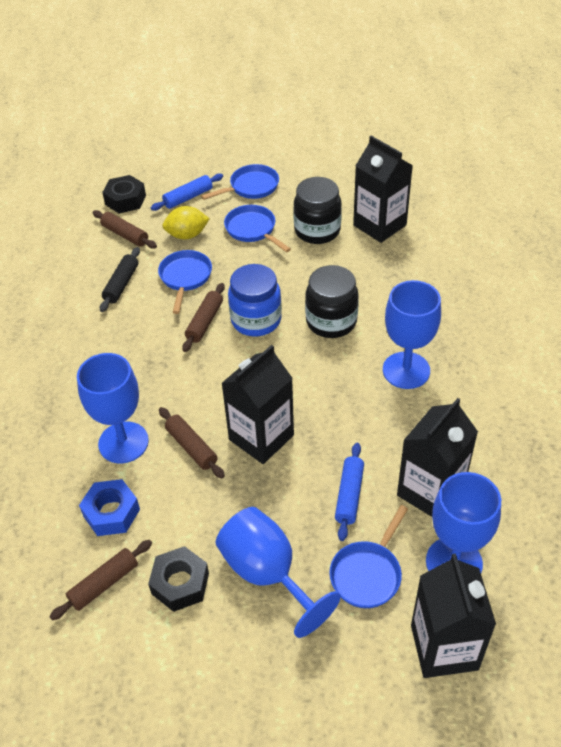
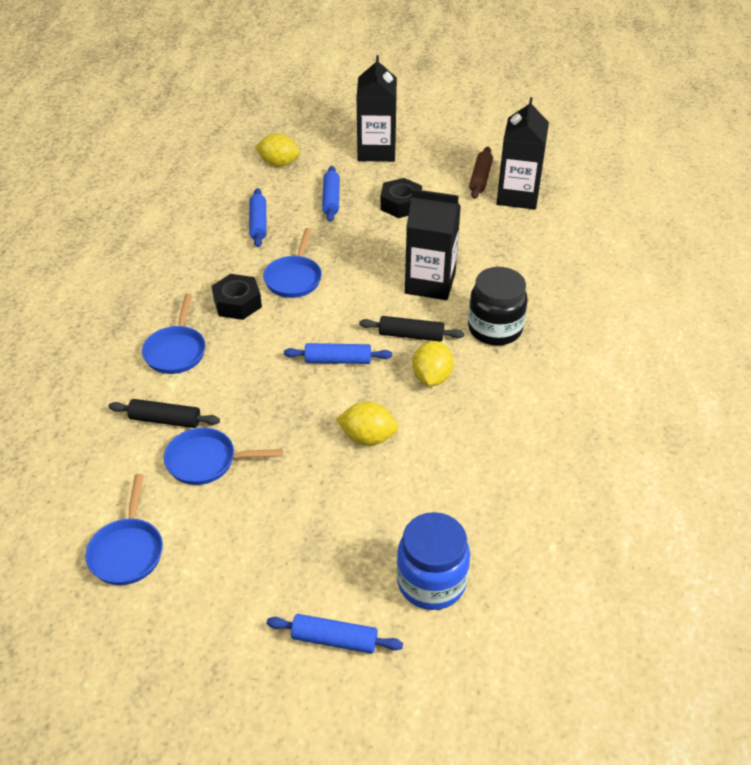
black carton: 4 -> 3
black jar: 2 -> 1
black rolling pin: 1 -> 2
blue goblet: 4 -> 0
blue nut: 1 -> 0
blue rolling pin: 2 -> 4
brown rolling pin: 4 -> 1
yellow lemon: 1 -> 3

